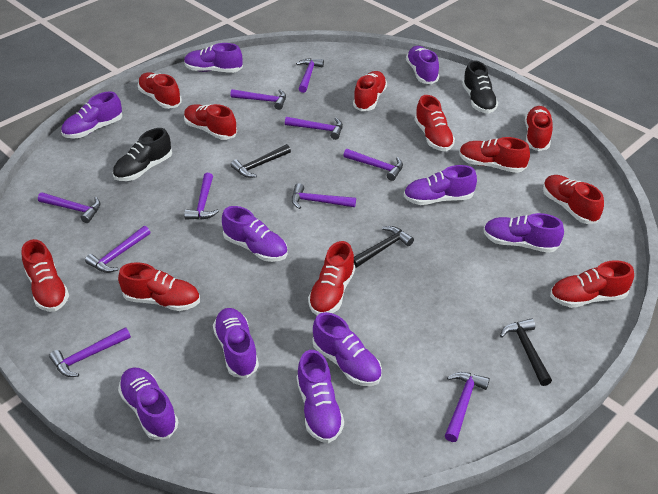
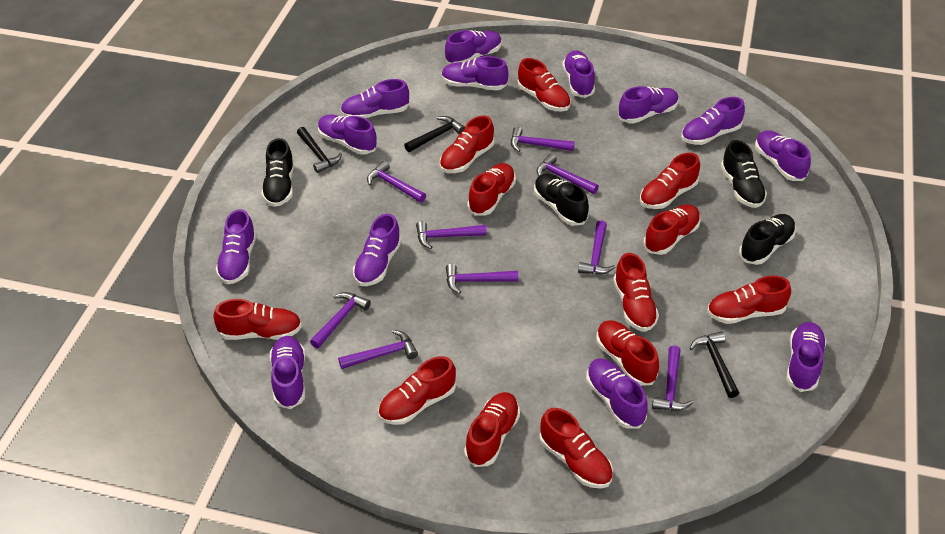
black shoe: 2 -> 4
purple hammer: 10 -> 9
purple shoe: 10 -> 13
red shoe: 11 -> 12

